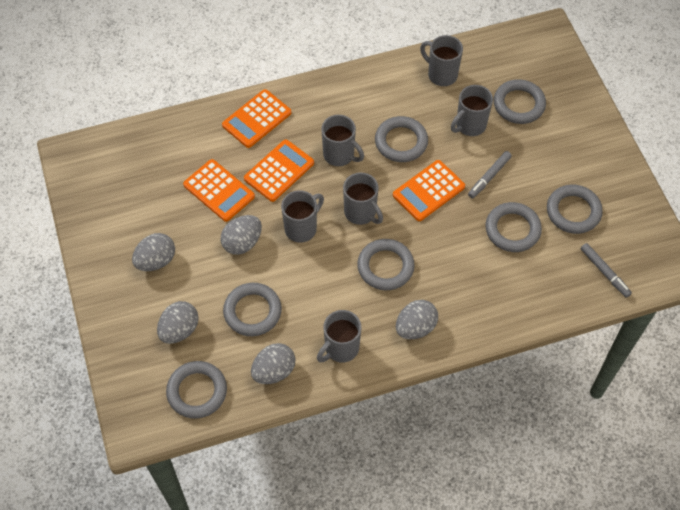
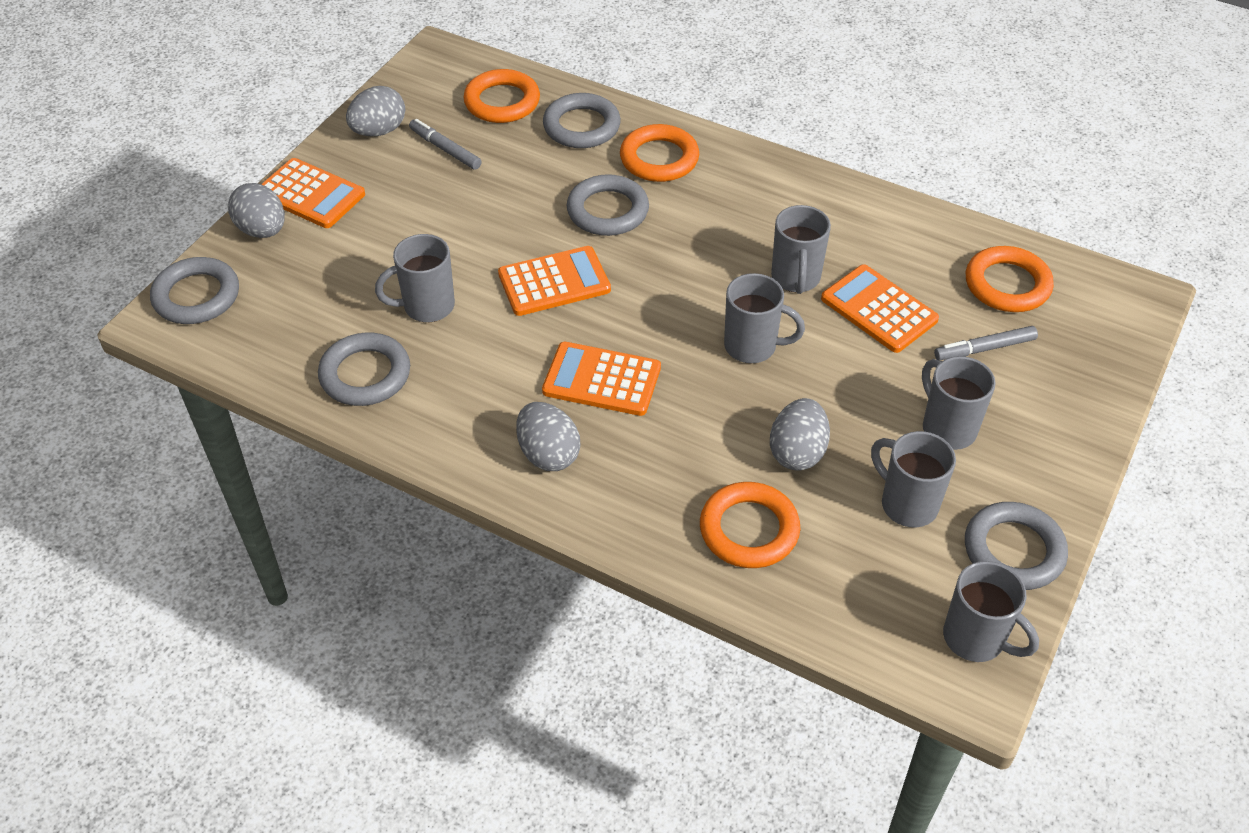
grey egg: 5 -> 4
grey ring: 7 -> 5
orange ring: 0 -> 4

